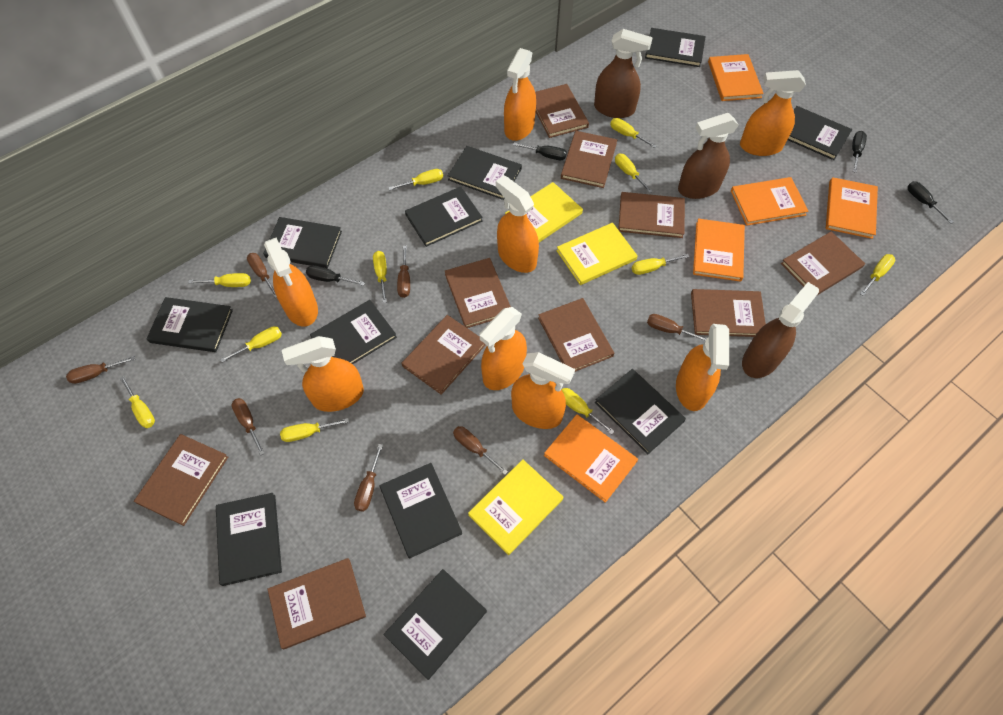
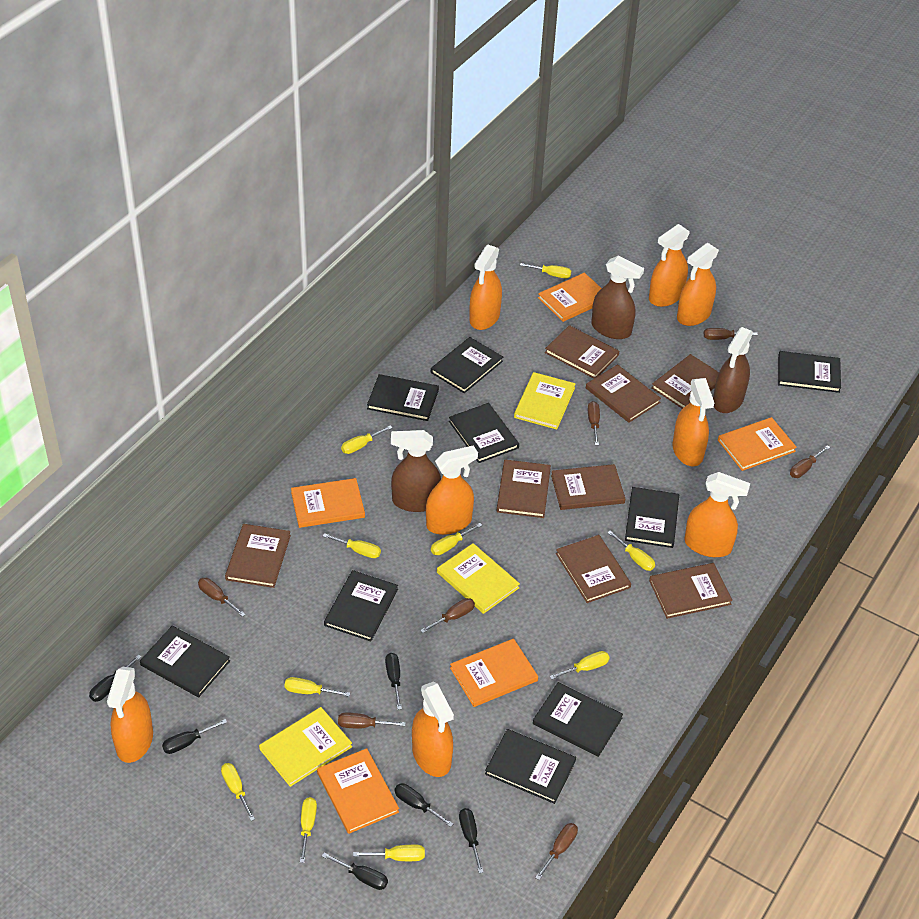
black book: 11 -> 9
black screwdriver: 4 -> 6
brown book: 10 -> 8
yellow screwdriver: 11 -> 10

